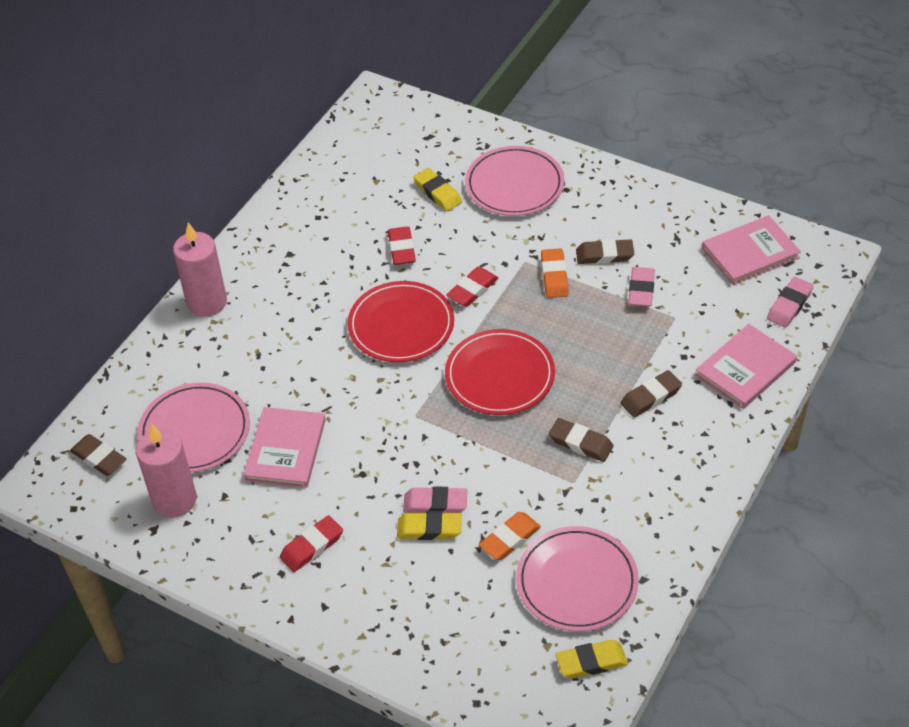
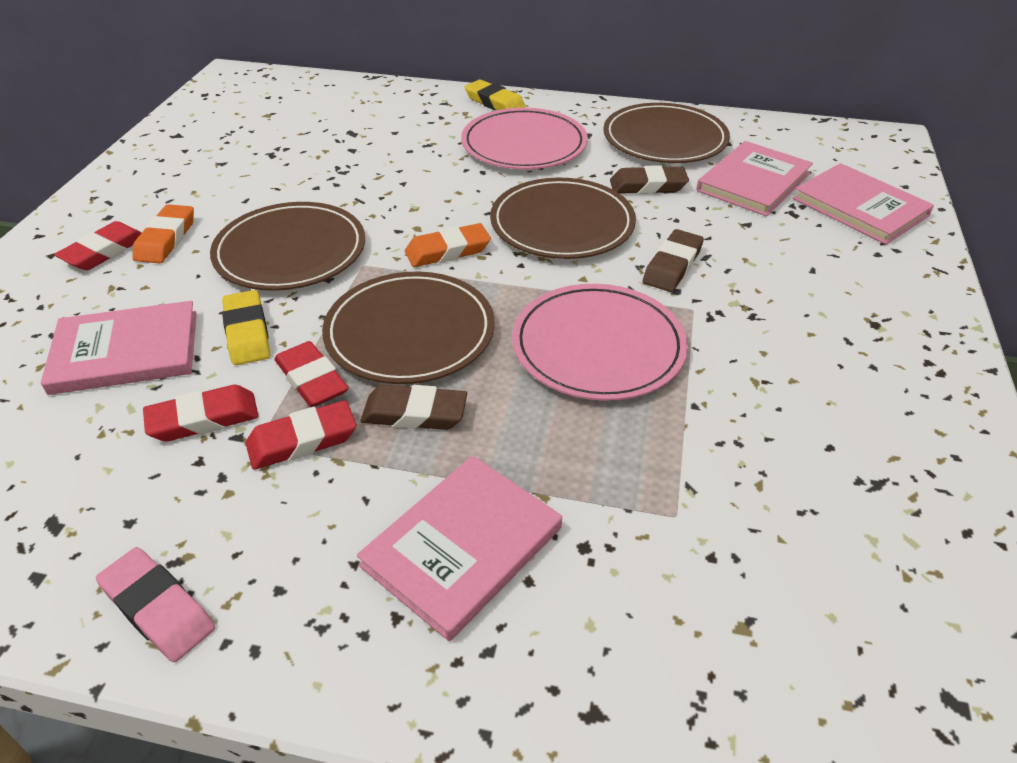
brown eraser: 4 -> 3
brown plate: 0 -> 4
pink book: 3 -> 4
pink candle: 2 -> 0
pink eraser: 3 -> 1
pink plate: 3 -> 2
red eraser: 3 -> 4
red plate: 2 -> 0
yellow eraser: 3 -> 2

